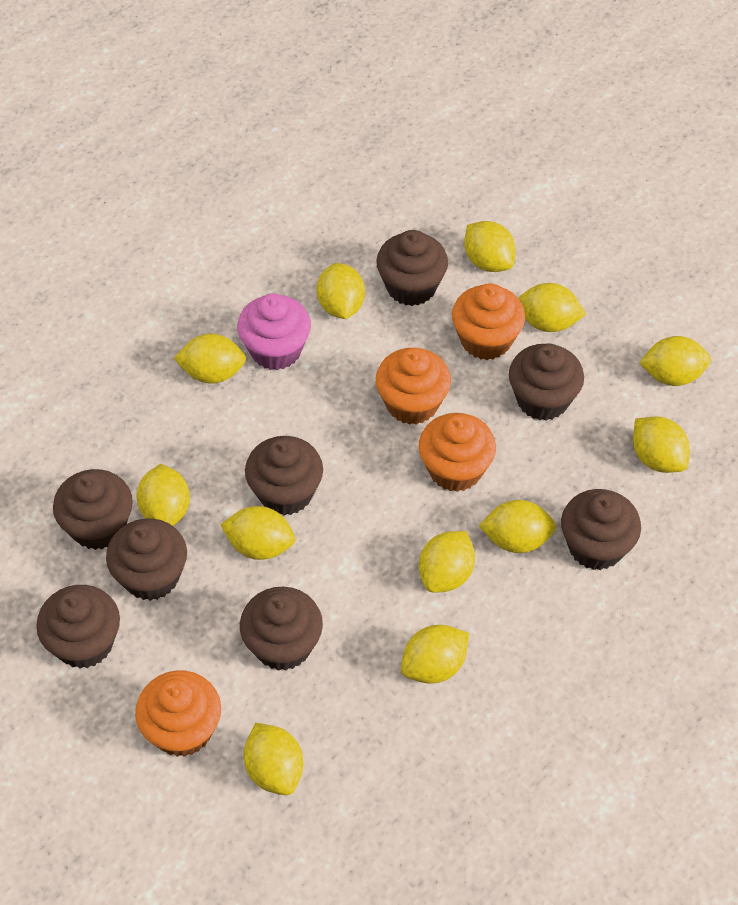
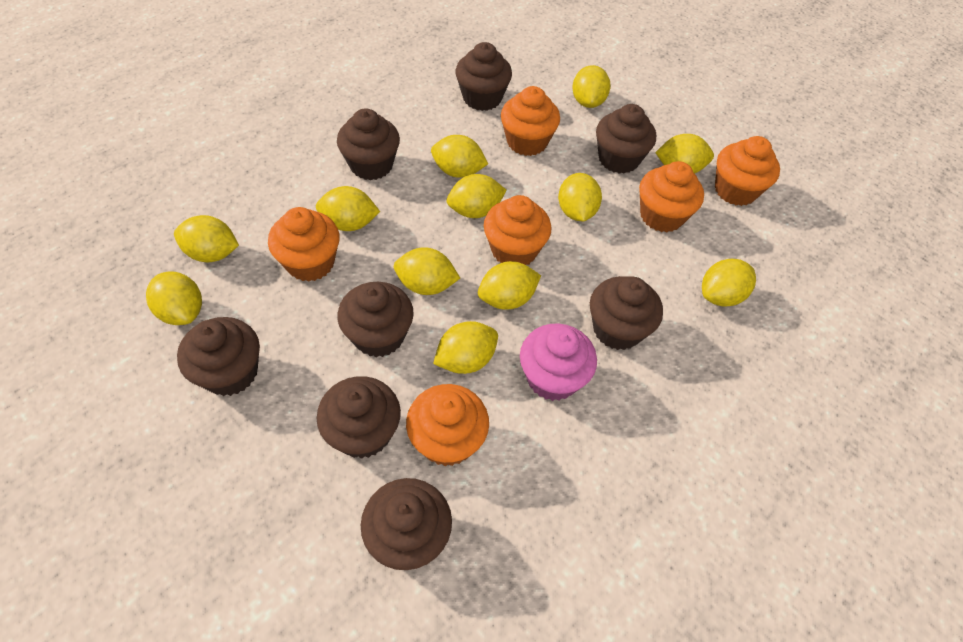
orange cupcake: 4 -> 6

